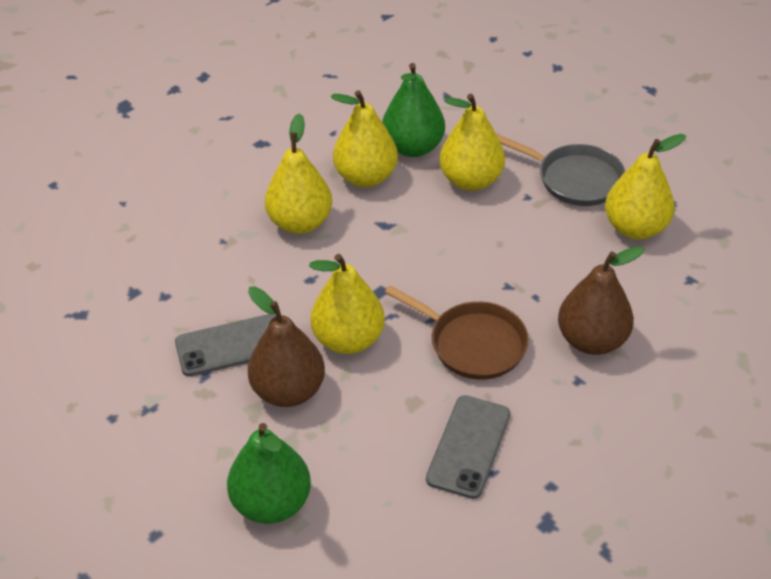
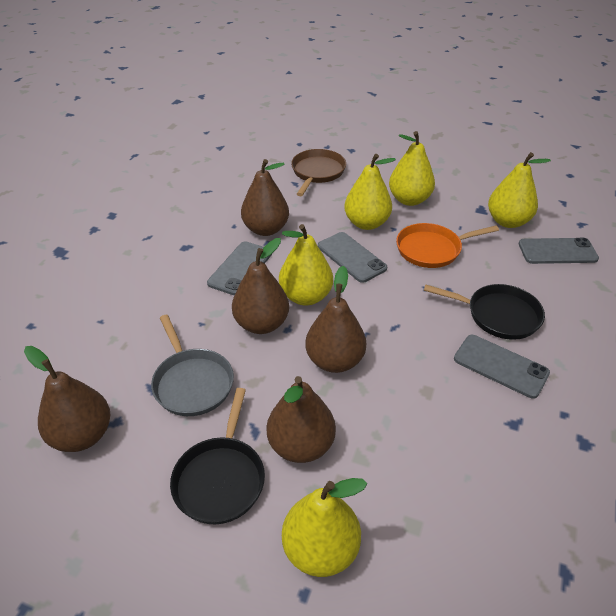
black pan: 0 -> 2
brown pear: 2 -> 5
green pear: 2 -> 0
grey phone: 2 -> 4
orange pan: 0 -> 1

